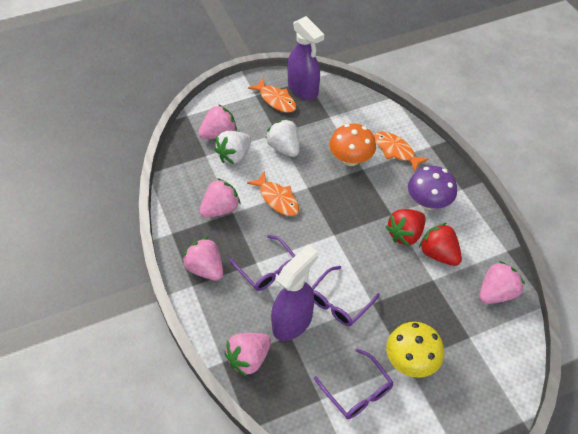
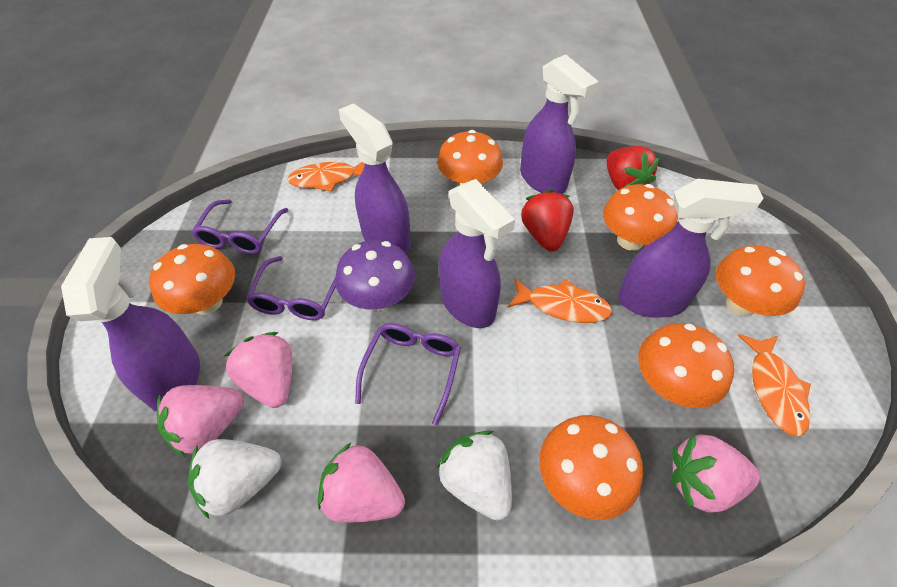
orange mushroom: 1 -> 6
pink strawberry: 5 -> 4
purple spray bottle: 2 -> 5
yellow mushroom: 1 -> 0

